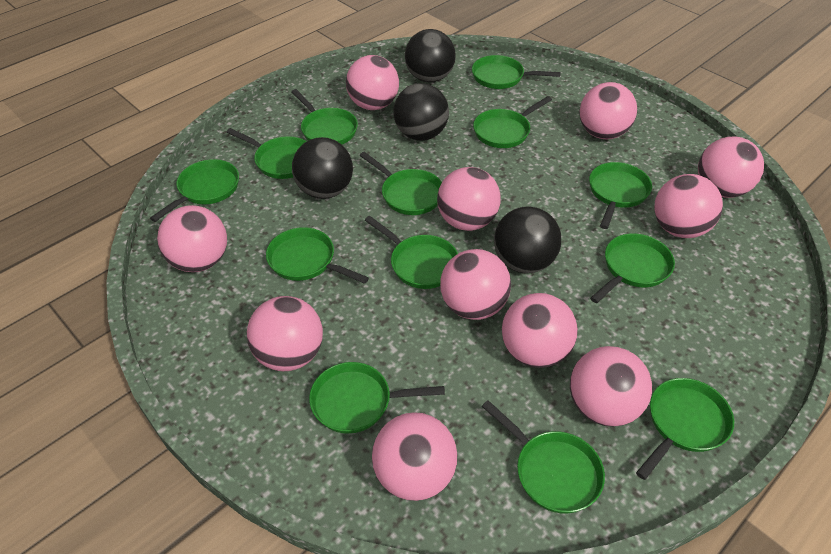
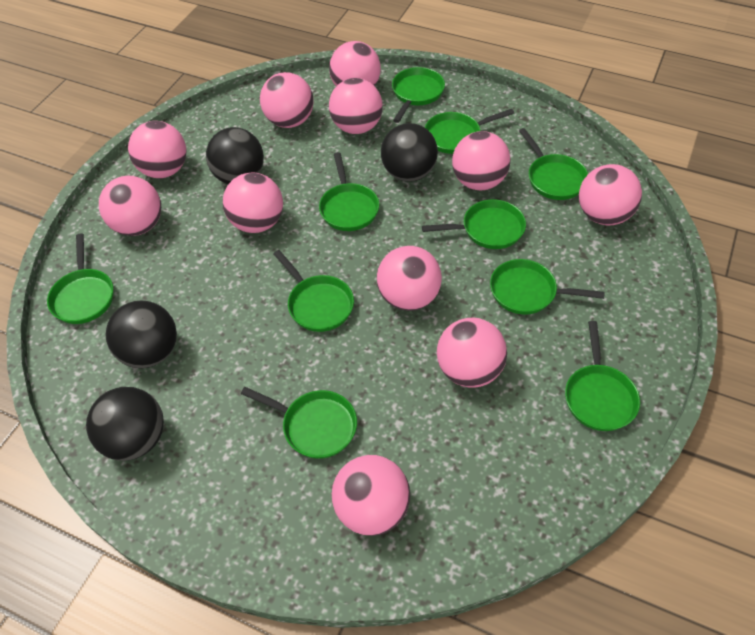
green pan: 13 -> 10

